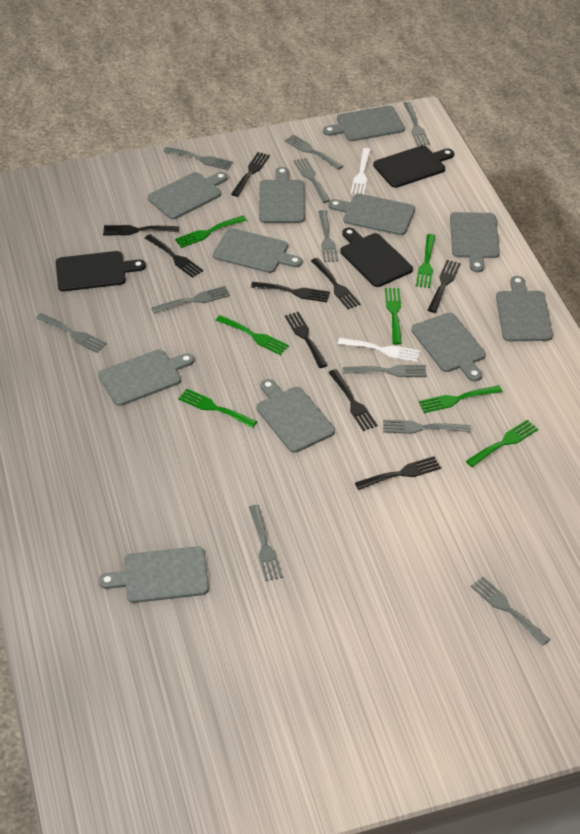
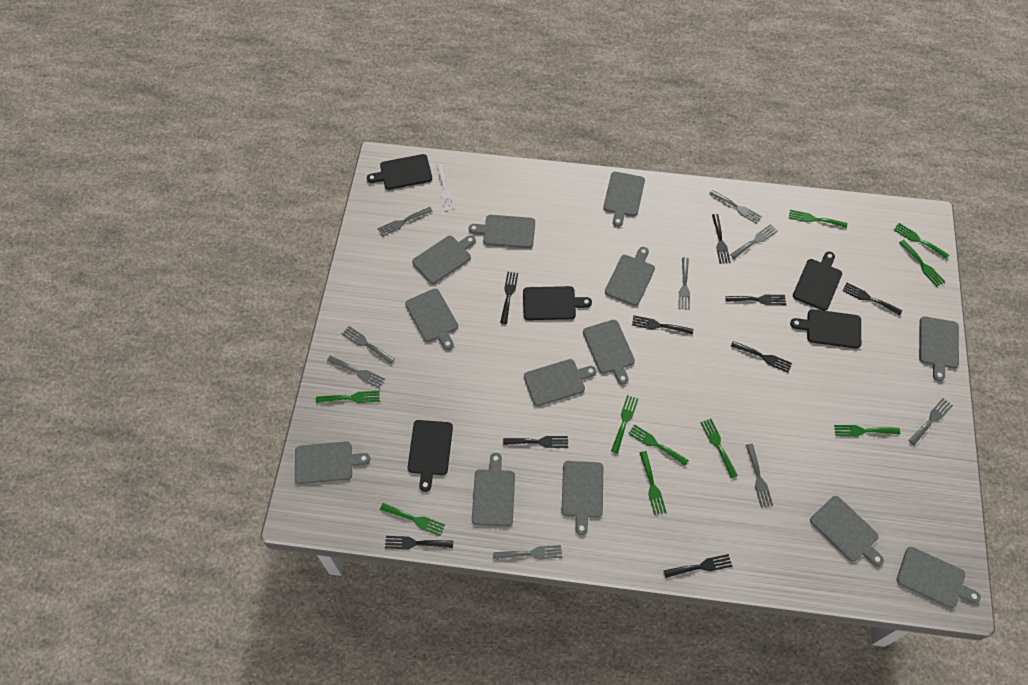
black cutting board: 3 -> 5
green fork: 7 -> 10
grey cutting board: 11 -> 13
grey fork: 11 -> 9
white fork: 2 -> 1

